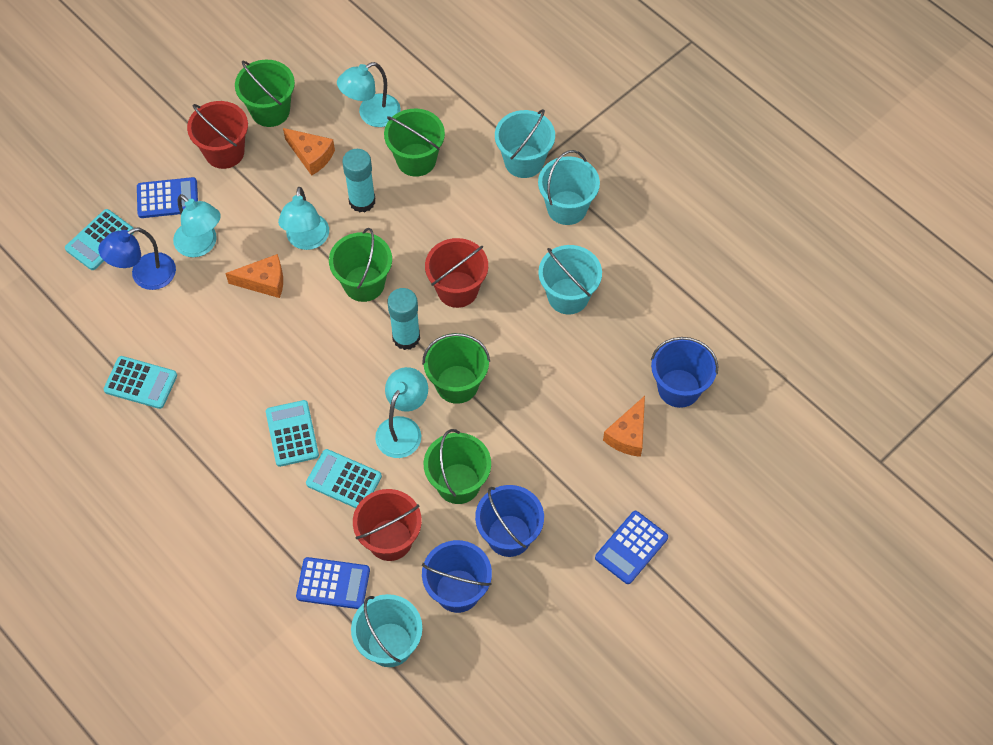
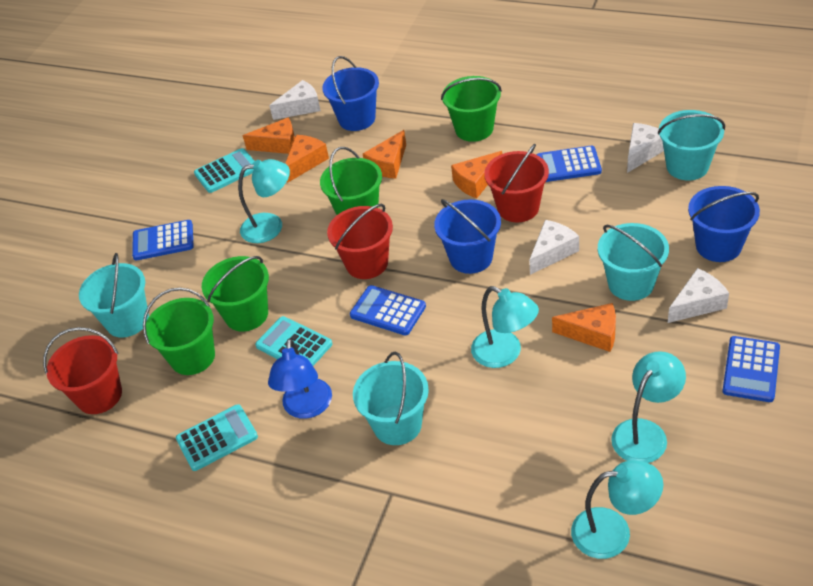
blue calculator: 3 -> 4
green bucket: 5 -> 4
orange cheese: 3 -> 5
turquoise calculator: 4 -> 3
turquoise glue stick: 2 -> 0
white cheese: 0 -> 4

